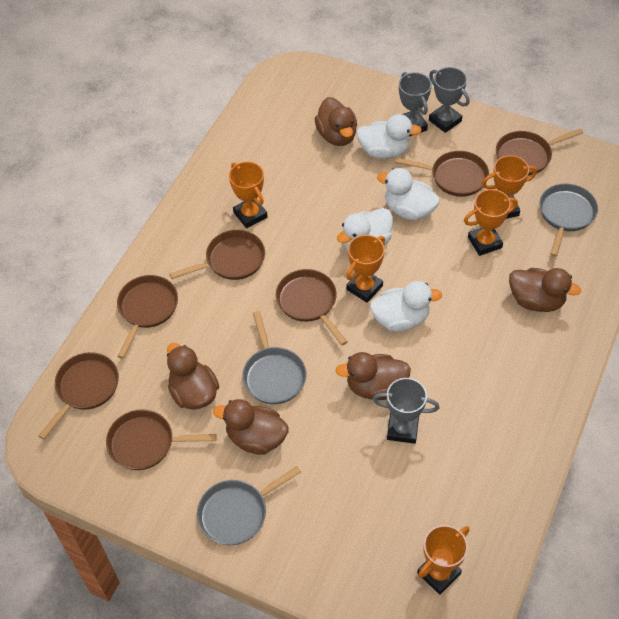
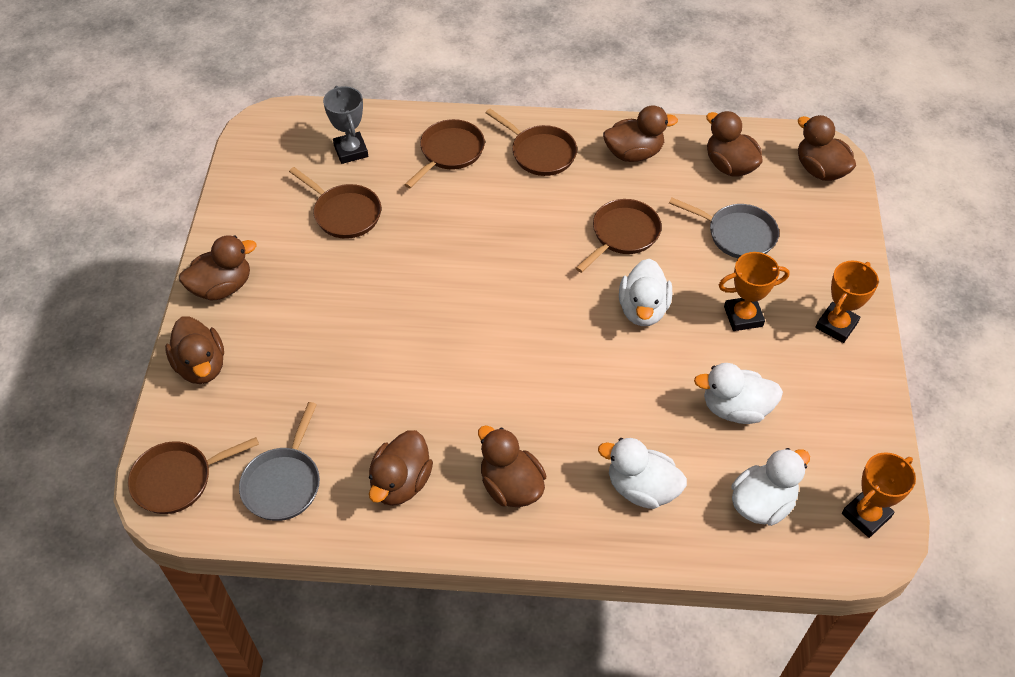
brown duck: 5 -> 7
brown pan: 7 -> 5
grey pan: 3 -> 2
grey trophy: 3 -> 1
orange trophy: 5 -> 3

